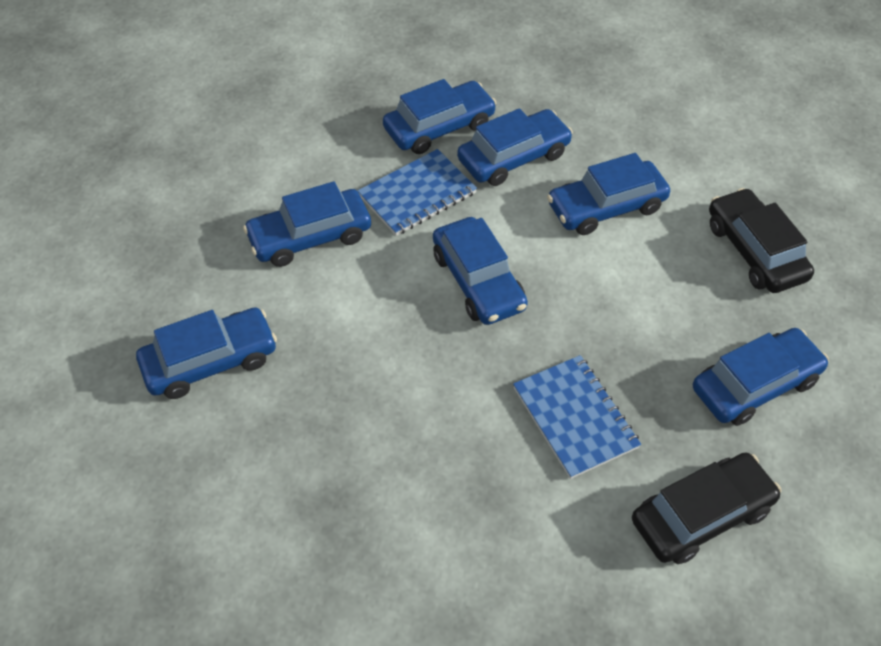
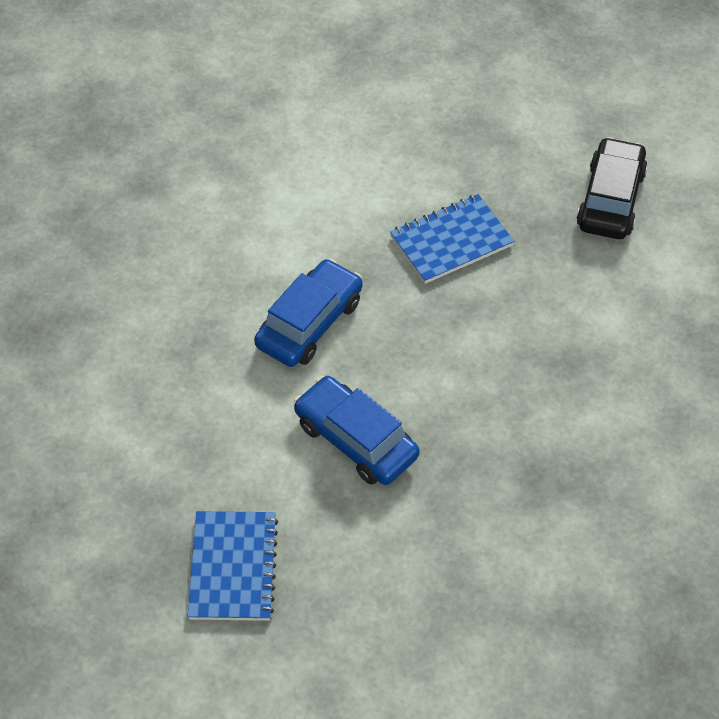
black car: 2 -> 1
blue car: 7 -> 2

